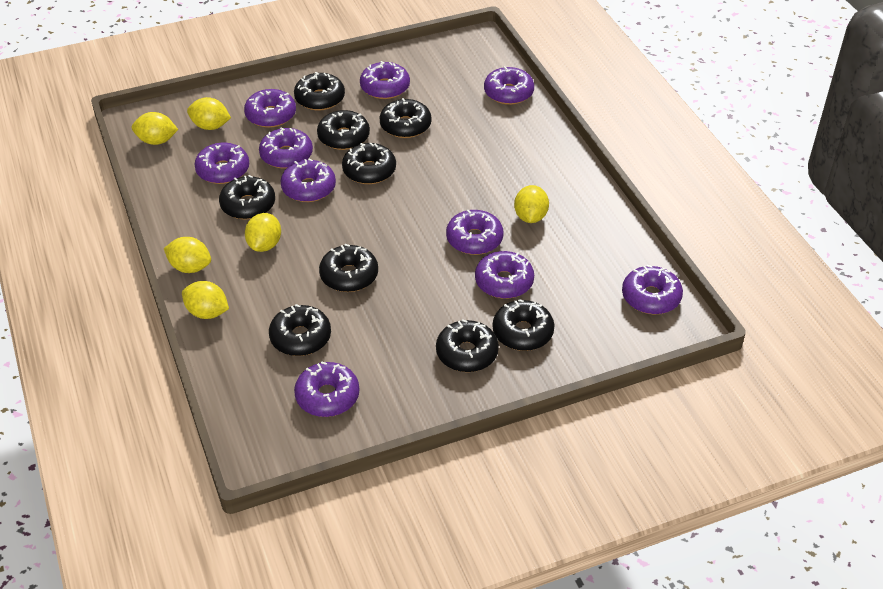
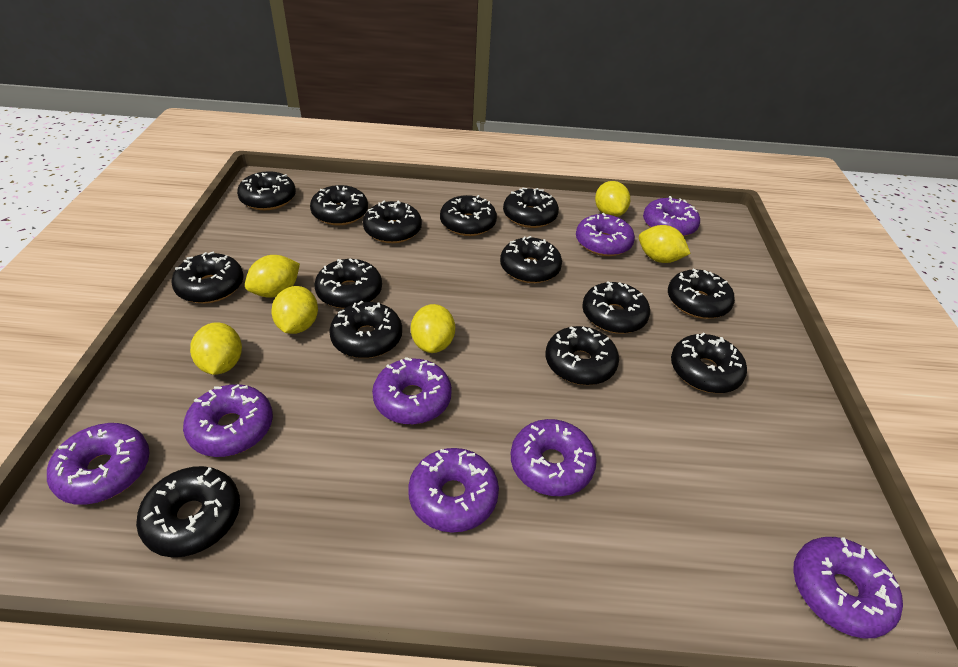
black donut: 9 -> 14
purple donut: 10 -> 8

